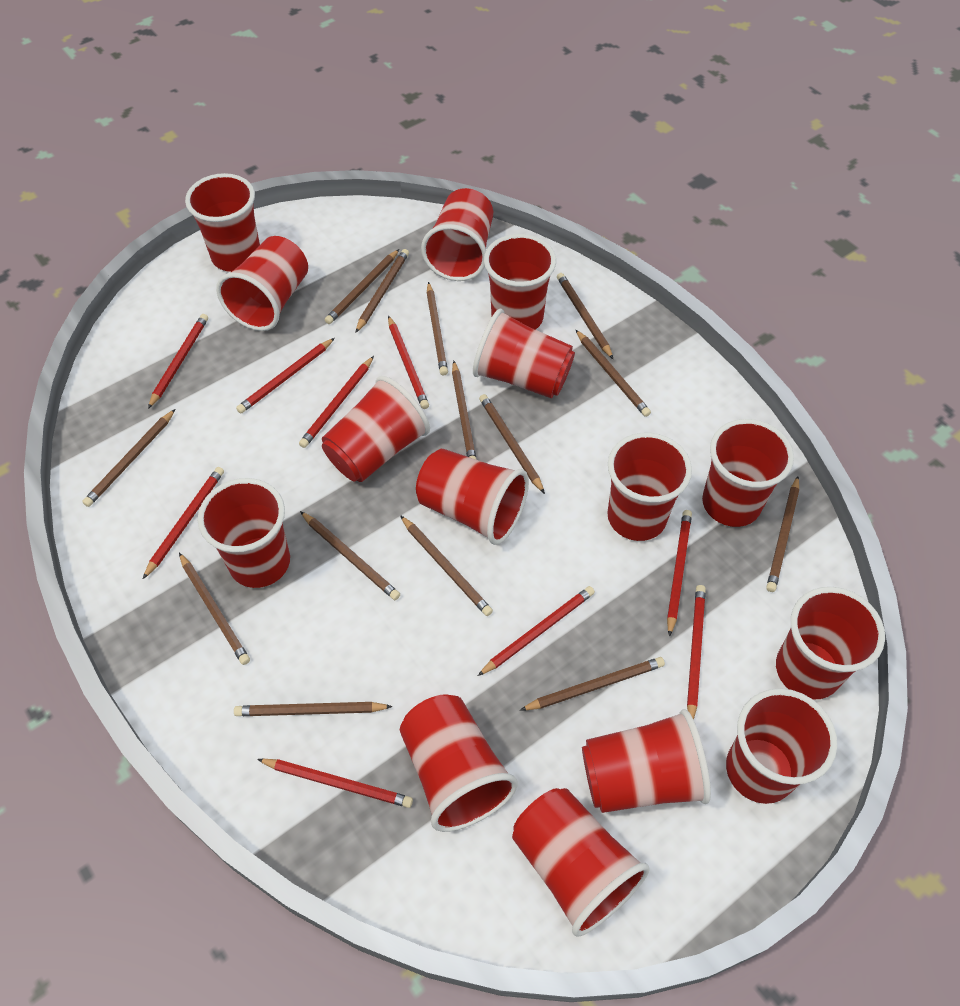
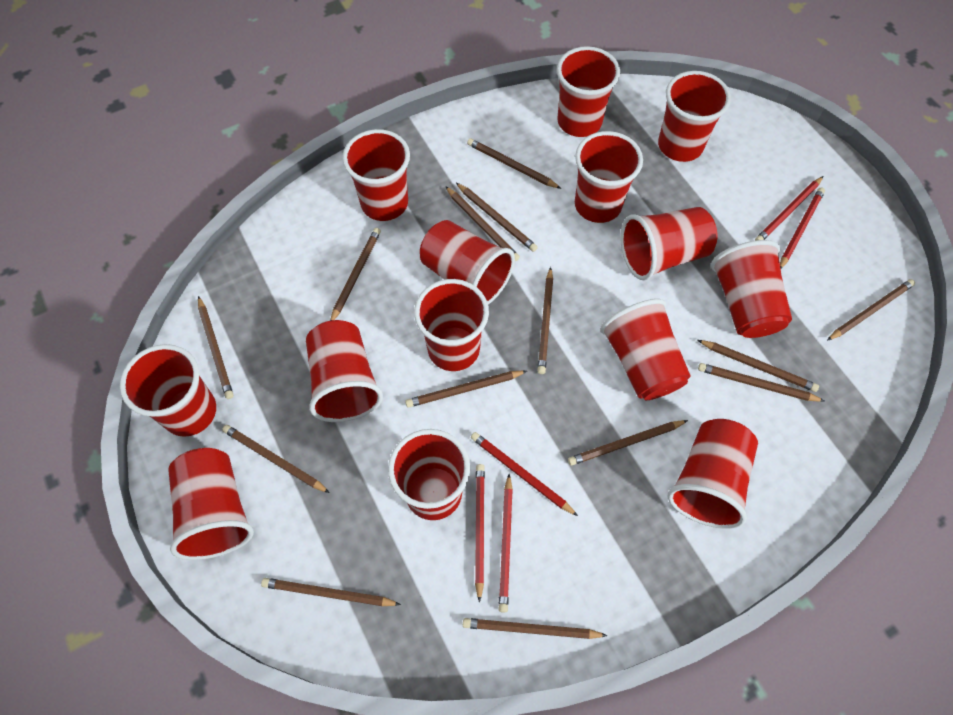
red cup: 15 -> 14
red pencil: 9 -> 5

